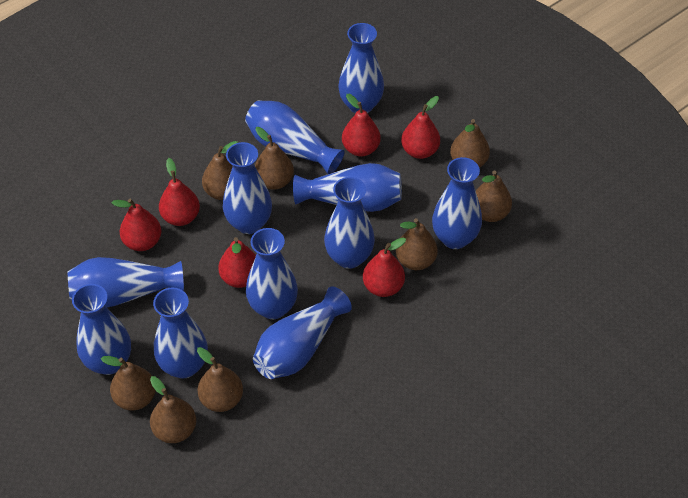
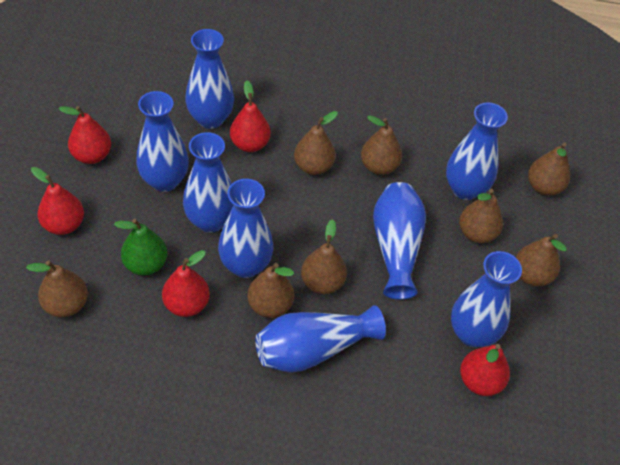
blue vase: 11 -> 8
green pear: 0 -> 1
red pear: 6 -> 5

